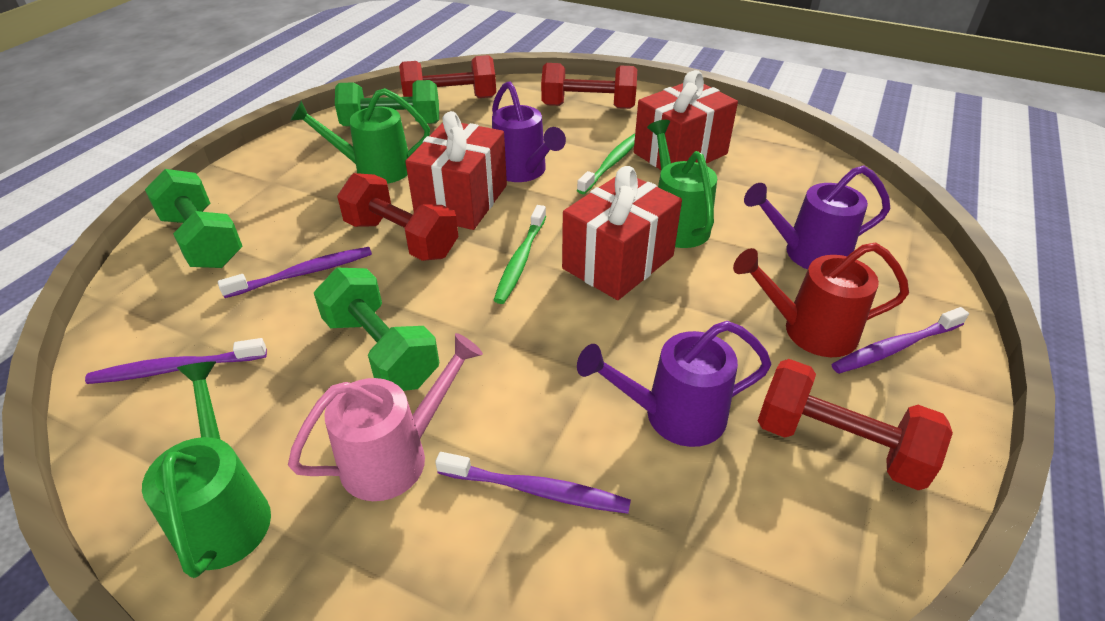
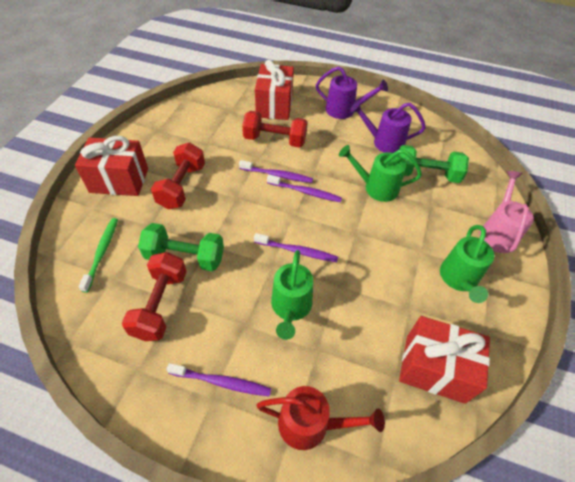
green dumbbell: 3 -> 2
green toothbrush: 2 -> 1
purple watering can: 3 -> 2
red dumbbell: 4 -> 3

